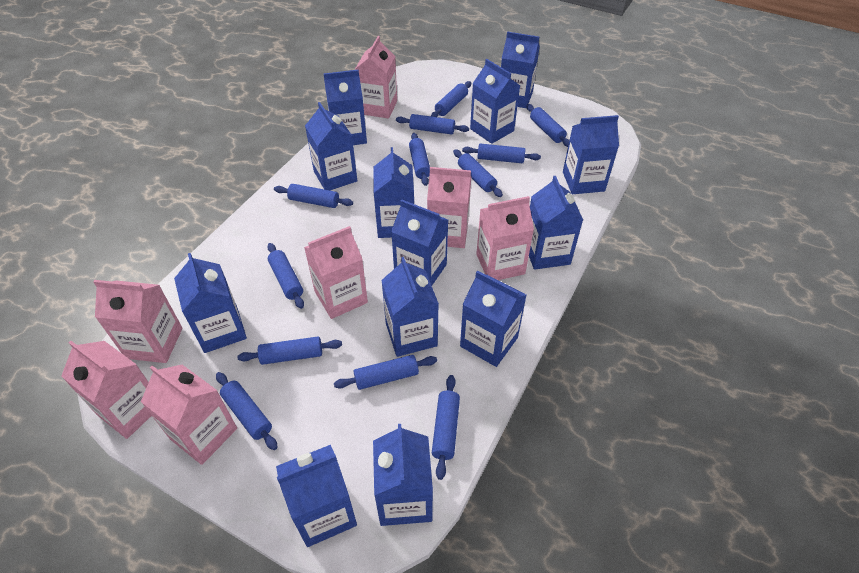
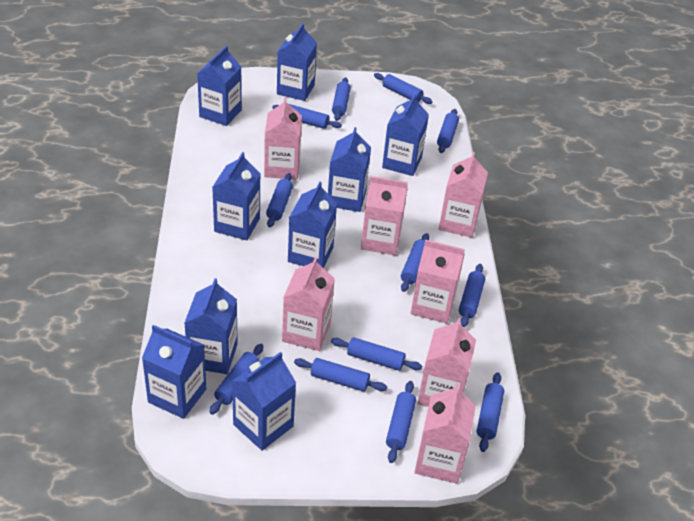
blue carton: 13 -> 9

